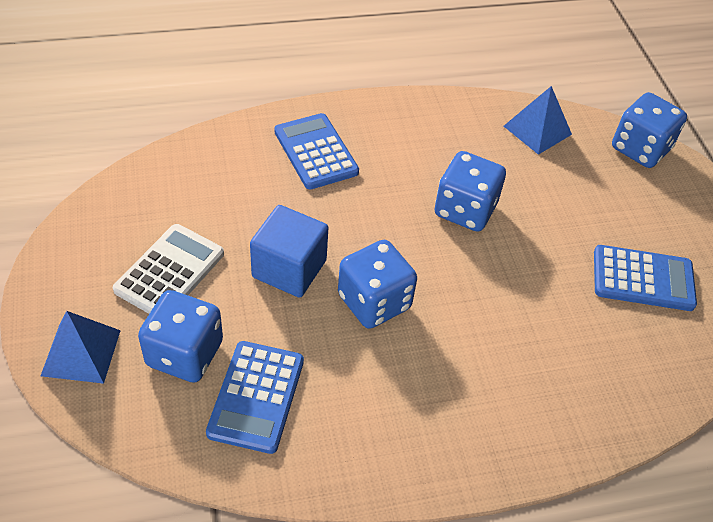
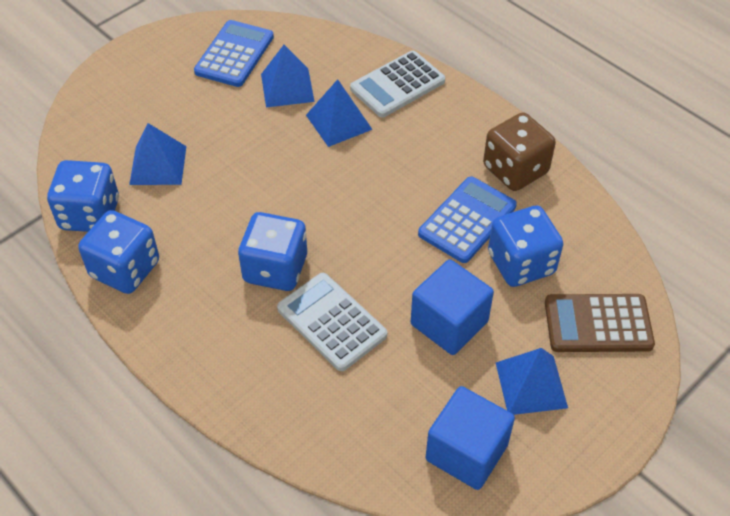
blue calculator: 3 -> 2
blue cube: 1 -> 2
blue pyramid: 2 -> 4
brown calculator: 0 -> 1
brown dice: 0 -> 1
white calculator: 1 -> 2

